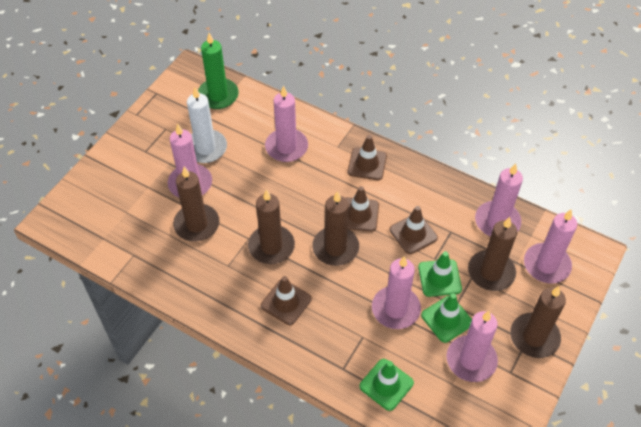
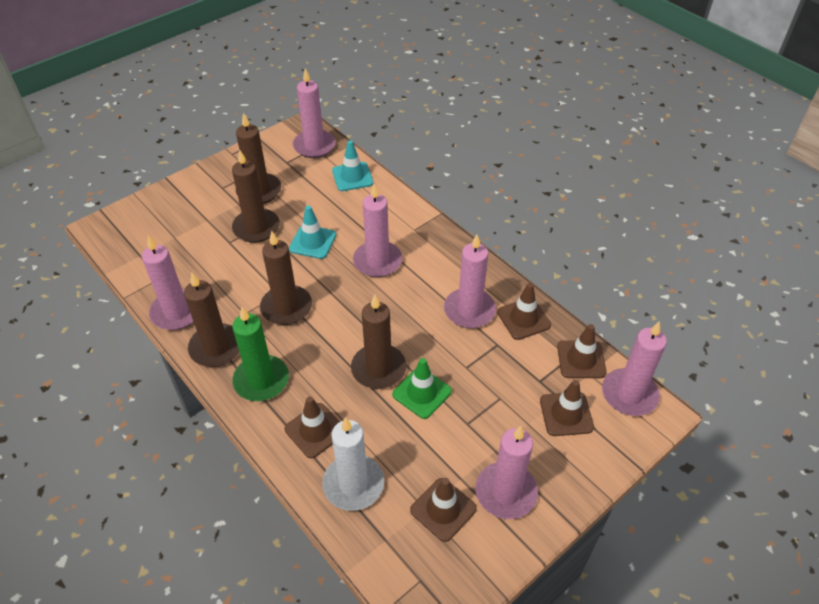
brown traffic cone: 4 -> 5
green traffic cone: 3 -> 1
turquoise traffic cone: 0 -> 2

